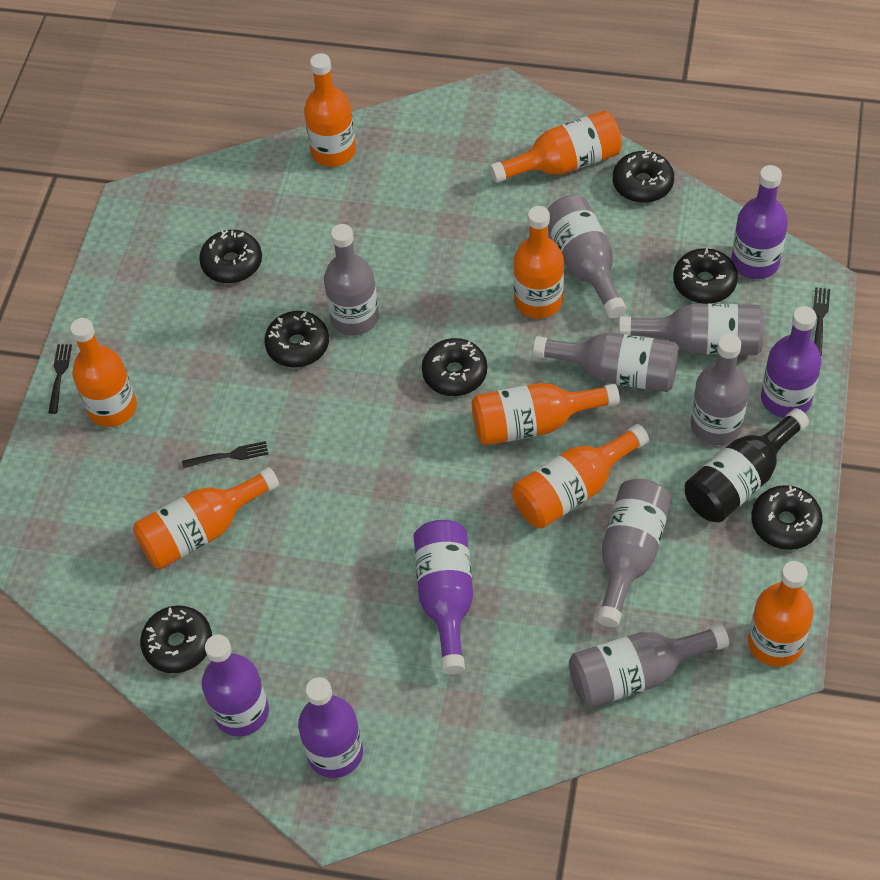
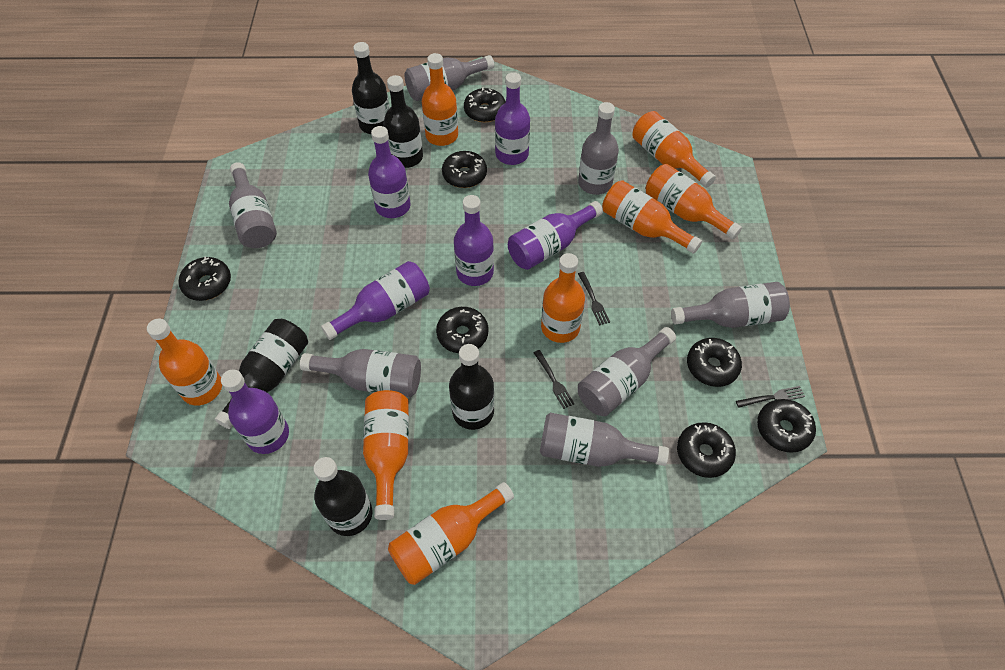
black bottle: 1 -> 5
purple bottle: 5 -> 6

